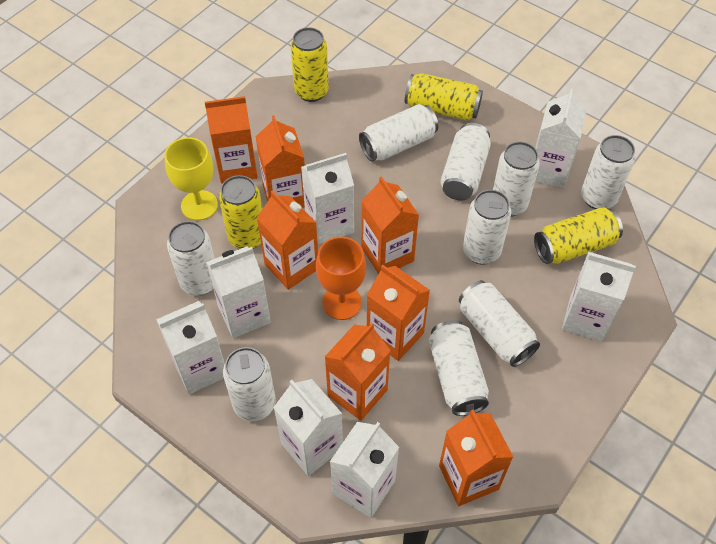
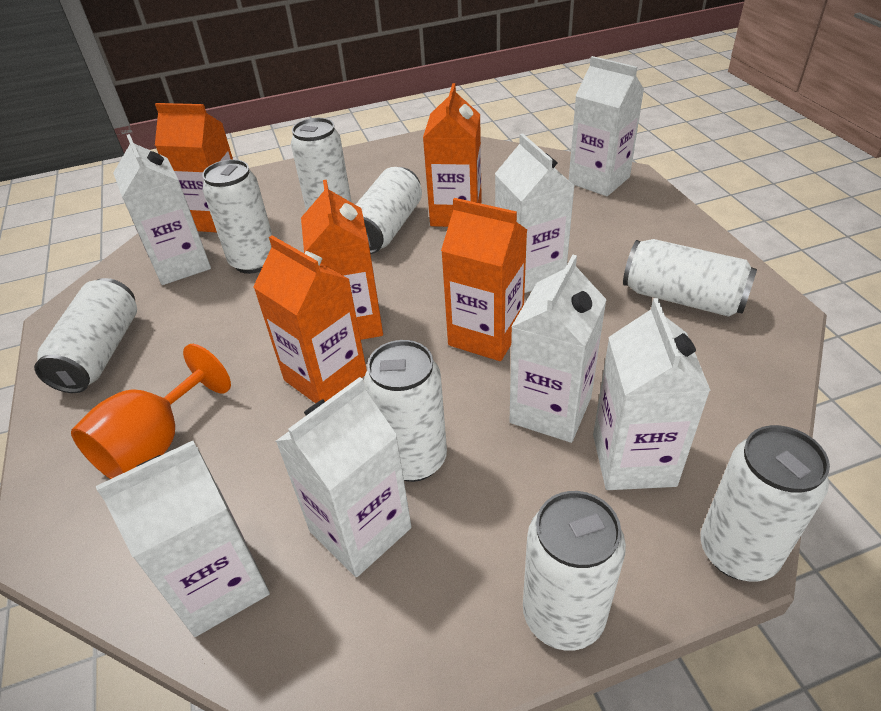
orange carton: 7 -> 5
white can: 9 -> 8
yellow can: 4 -> 0
yellow goblet: 1 -> 0

